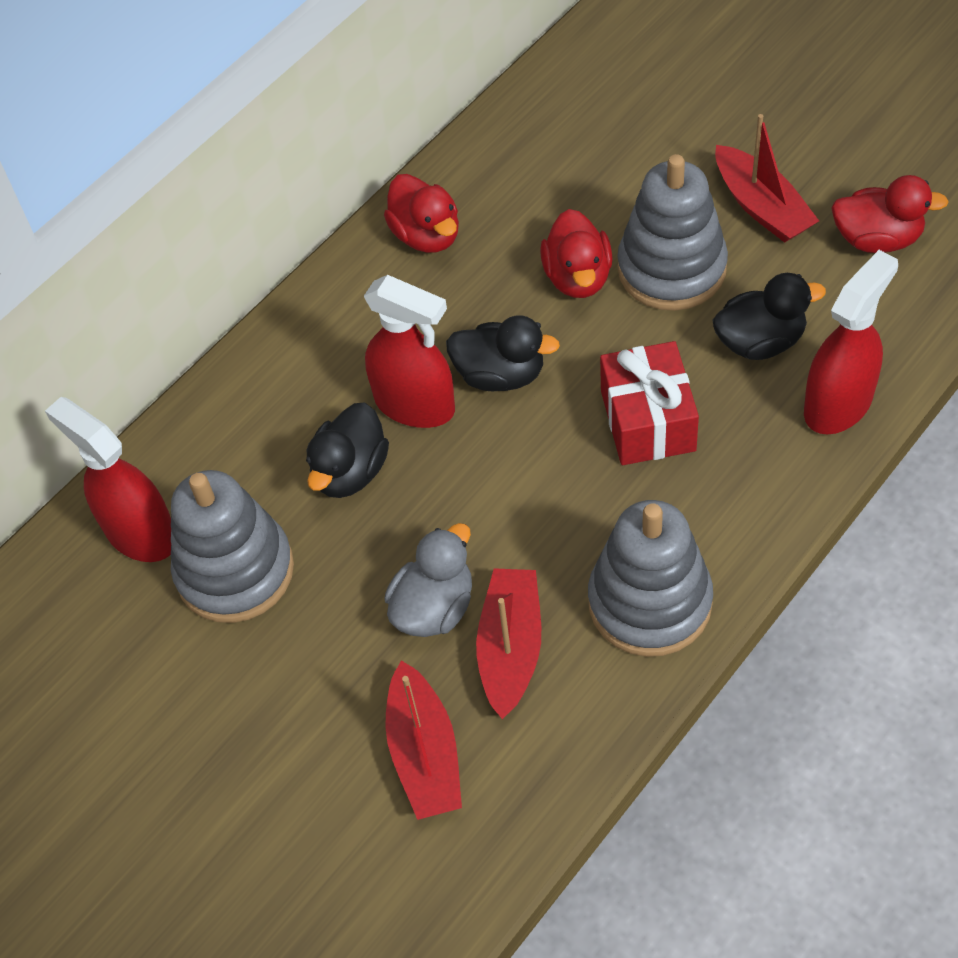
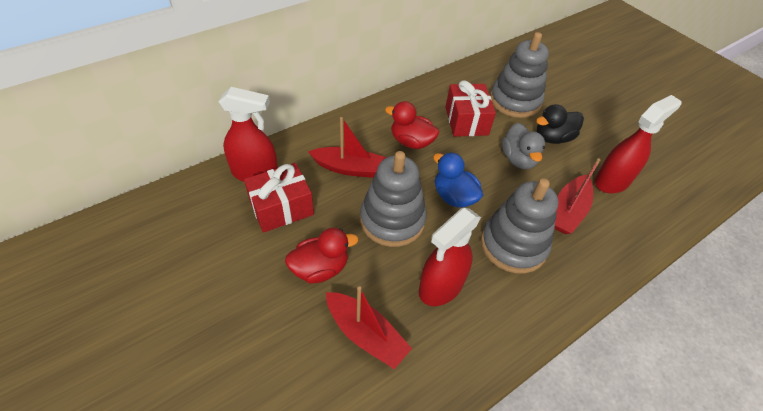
black duck: 3 -> 1
blue duck: 0 -> 1
red duck: 3 -> 2
red gift: 1 -> 2

